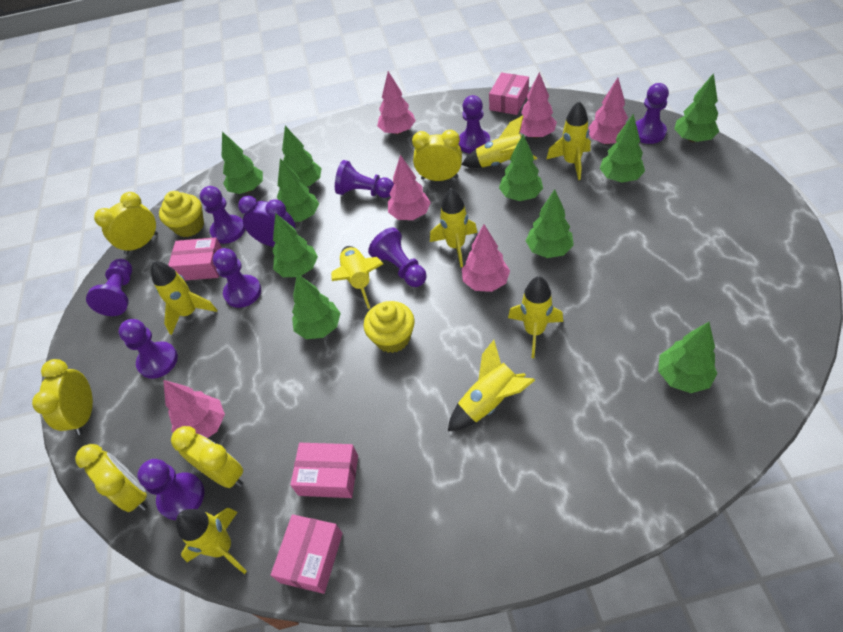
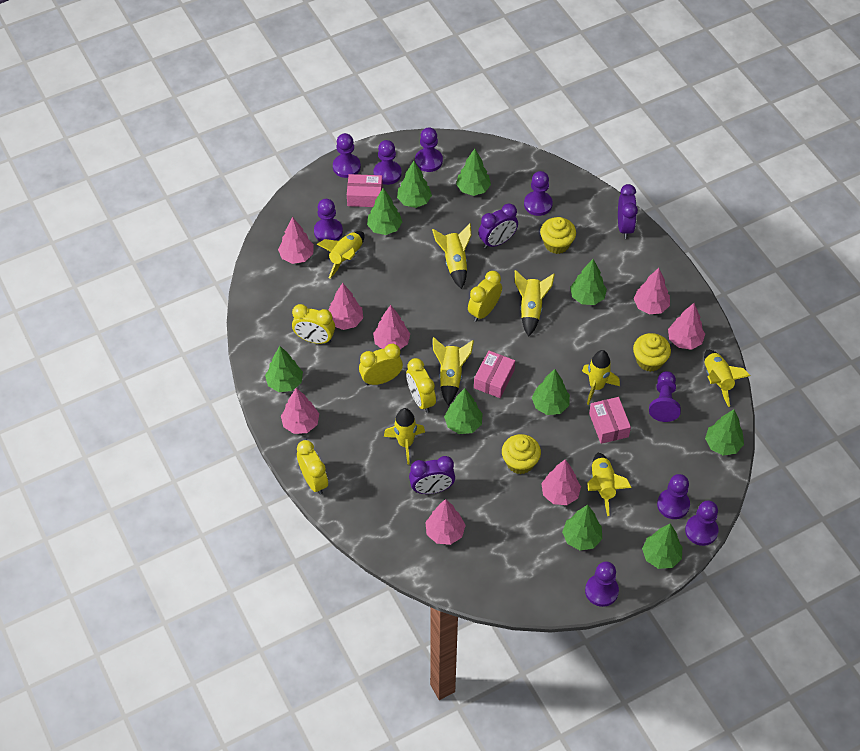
pink box: 4 -> 3
pink tree: 6 -> 8
purple clock: 1 -> 3
yellow cupcake: 2 -> 3

